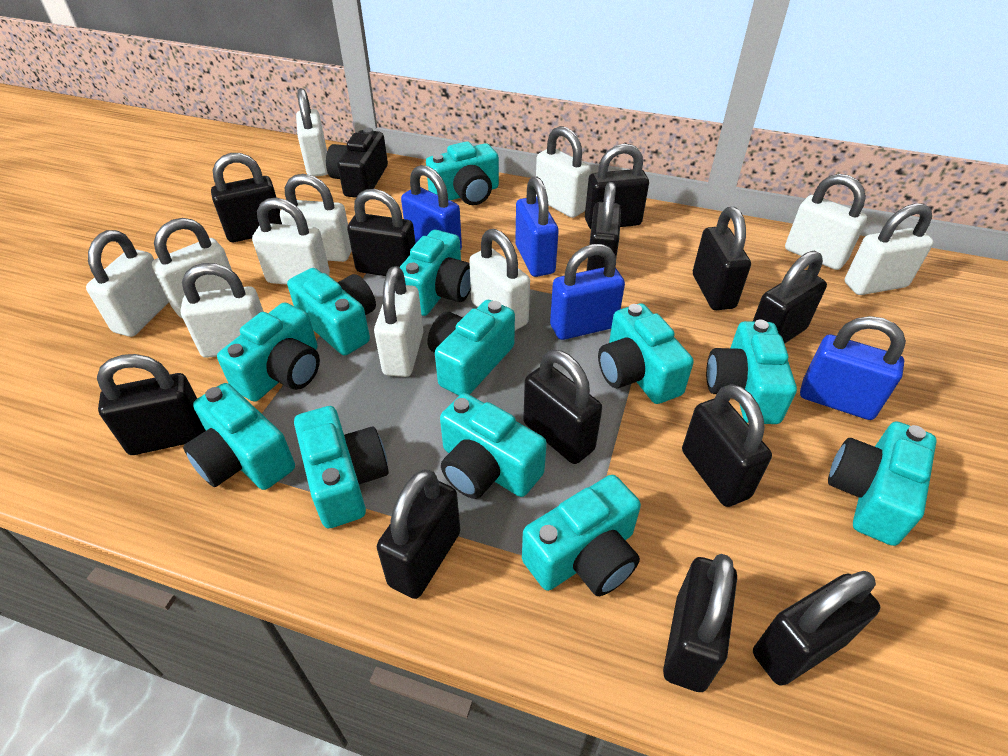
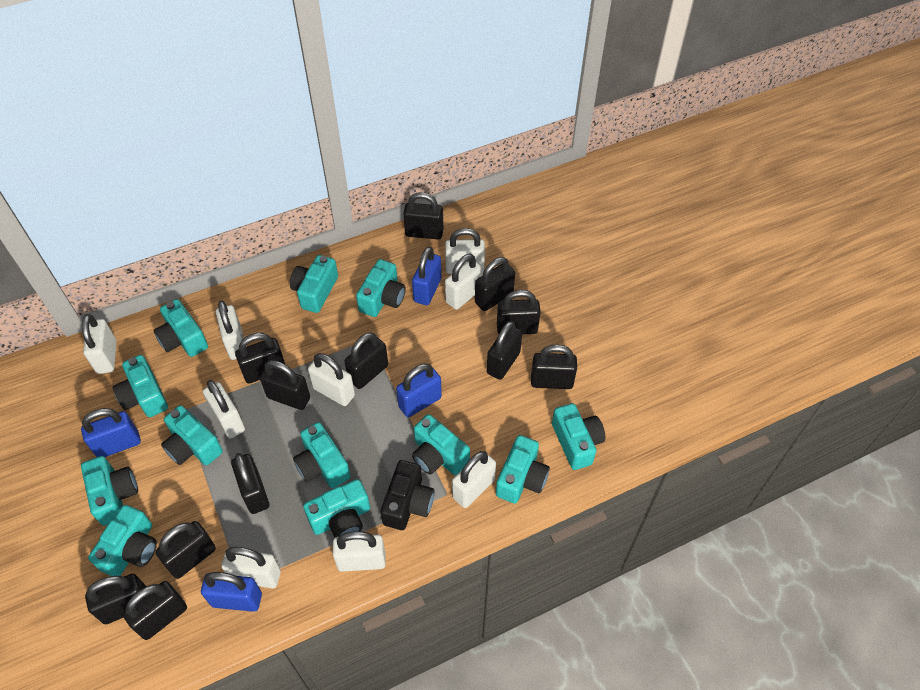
white padlock: 11 -> 9

